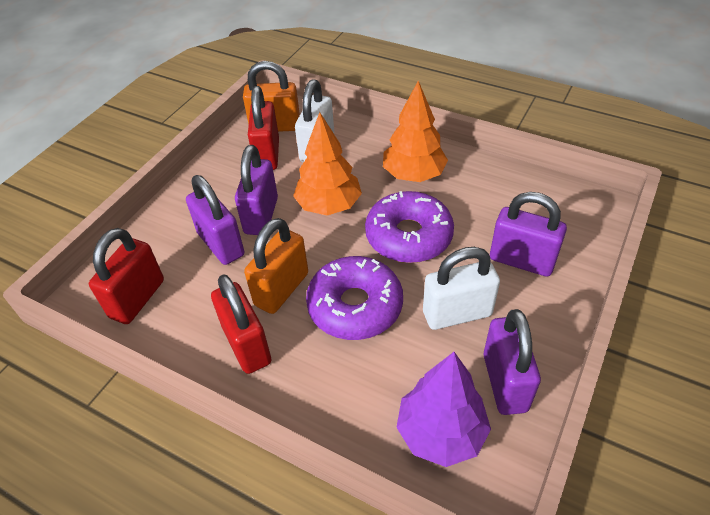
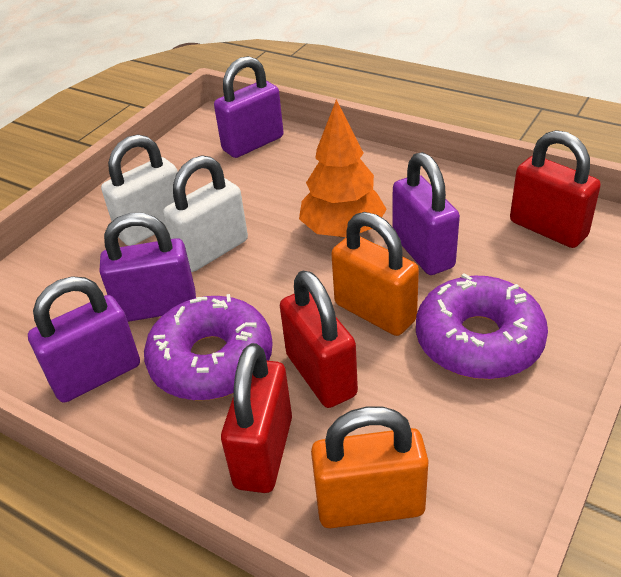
orange tree: 2 -> 1
purple tree: 1 -> 0

